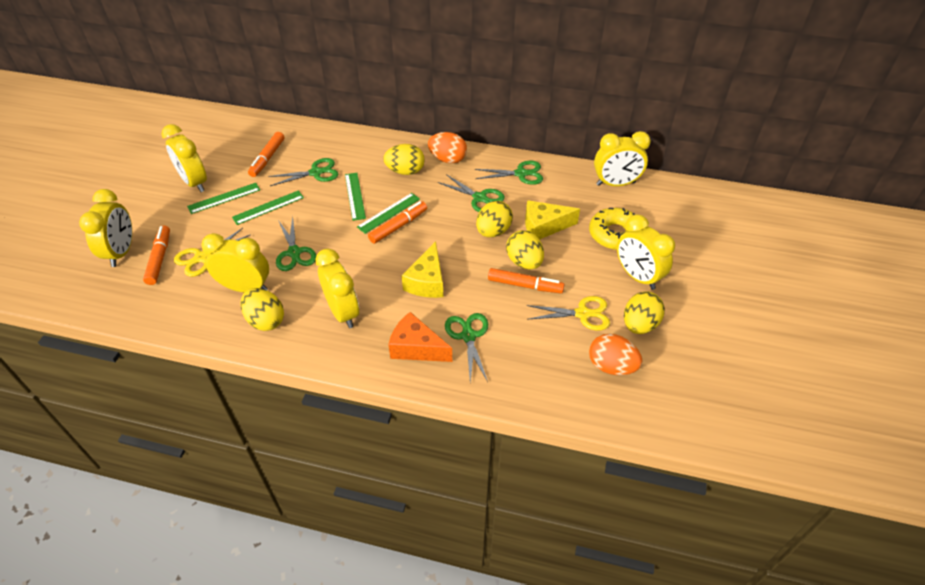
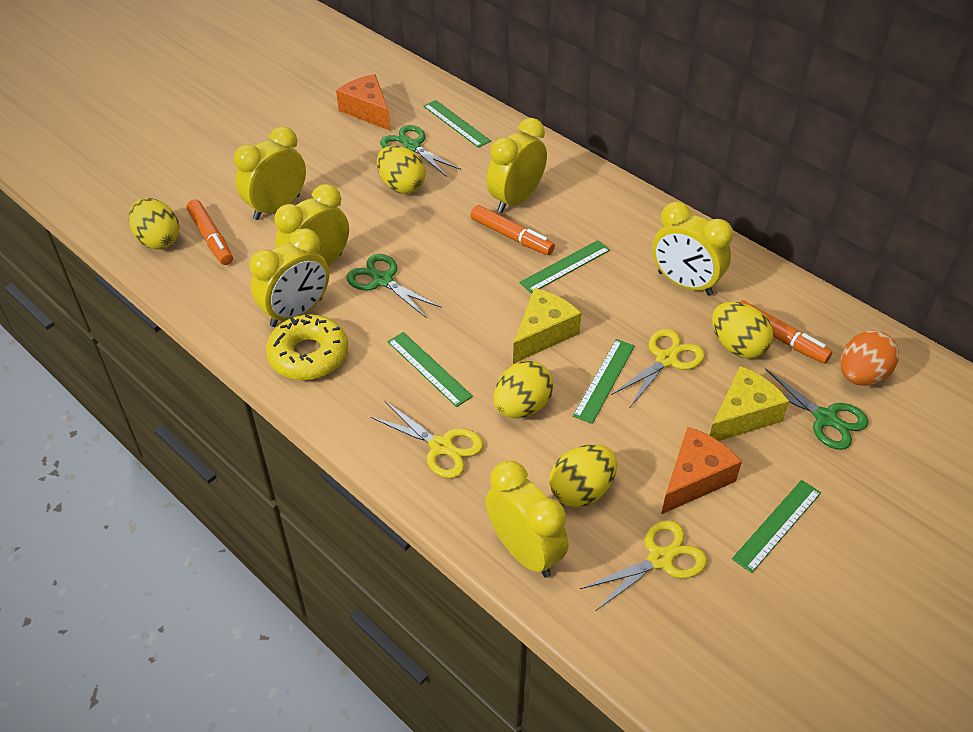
green ruler: 4 -> 5
green scissors: 5 -> 3
orange cheese: 1 -> 2
orange egg: 2 -> 1
orange marker: 4 -> 3
yellow scissors: 2 -> 3

